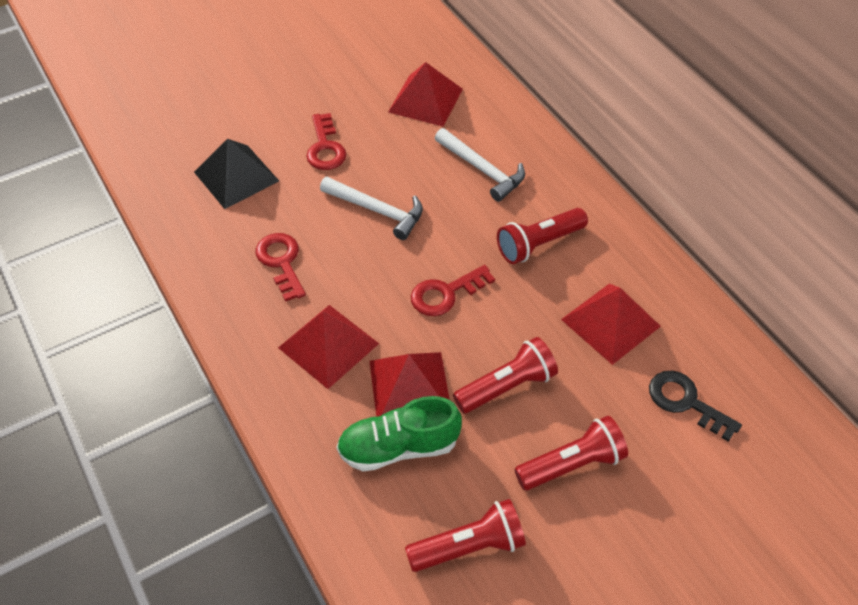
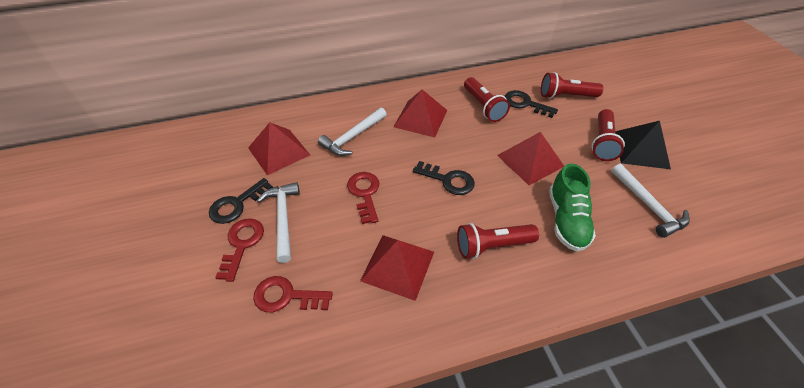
black key: 1 -> 3
white hammer: 2 -> 3

